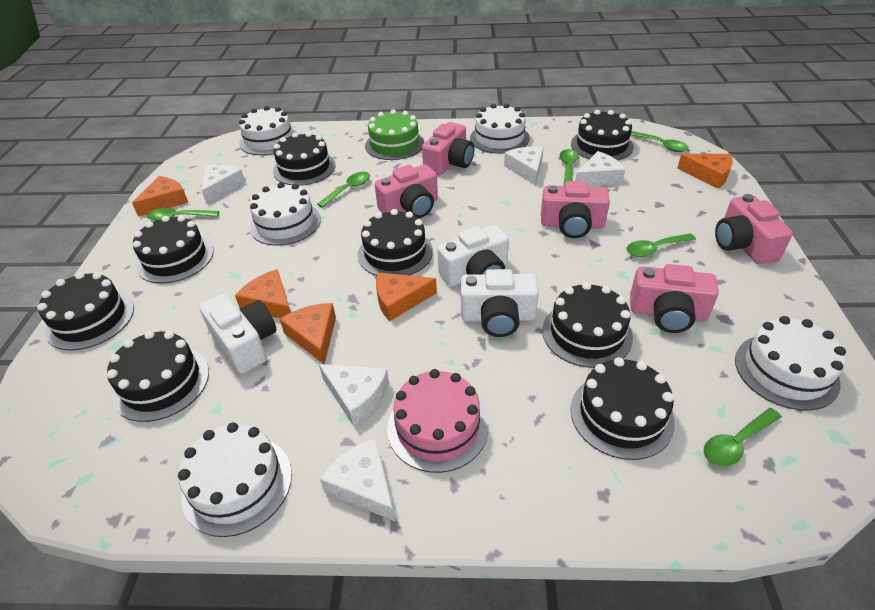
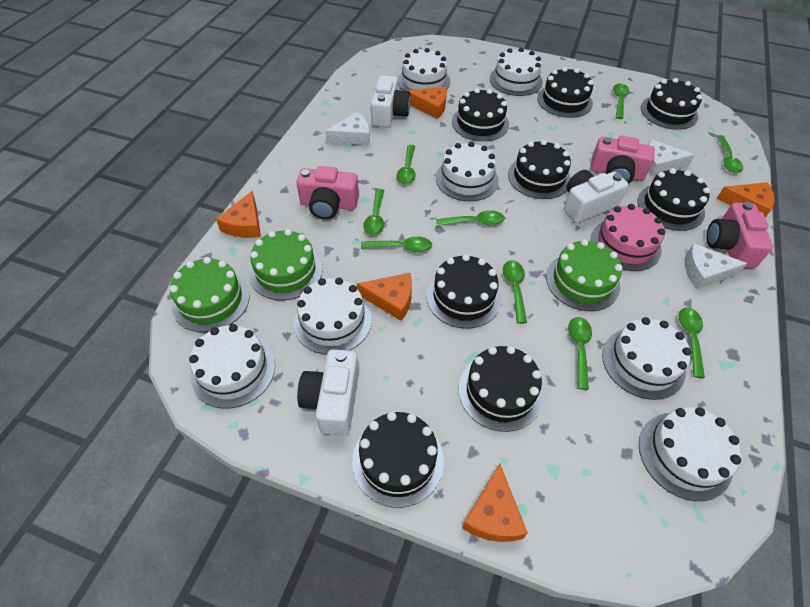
green cake: 1 -> 3
green spoon: 6 -> 9
pink camera: 5 -> 3
white cake: 5 -> 7
white cheese: 5 -> 3

